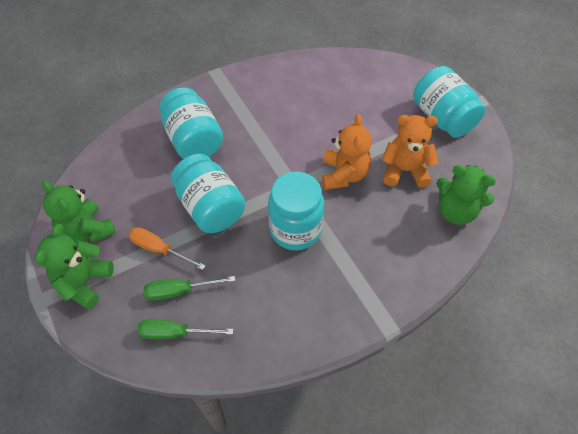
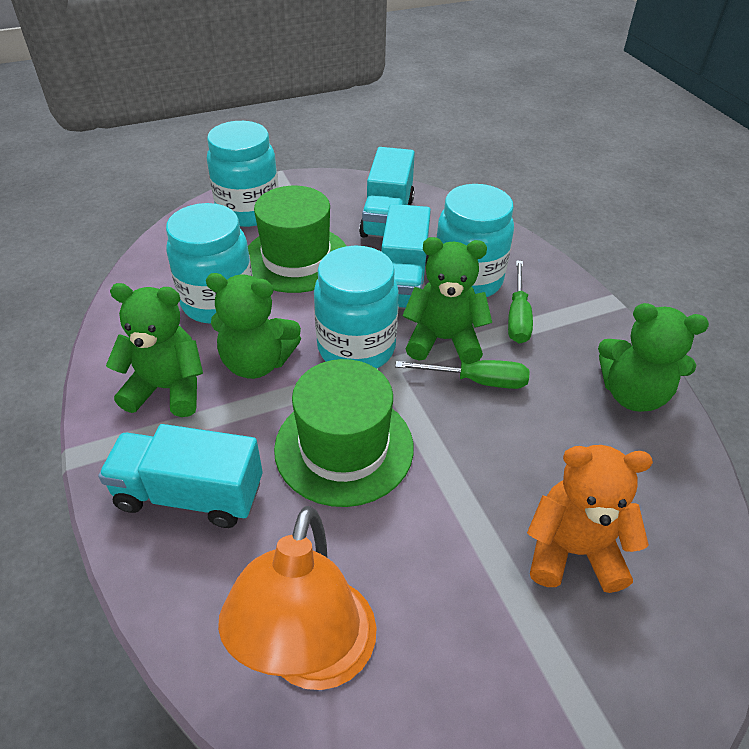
green hat: 0 -> 2
green teddy bear: 3 -> 4
orange lamp: 0 -> 1
orange screwdriver: 1 -> 0
orange teddy bear: 2 -> 1
turquoise truck: 0 -> 3

